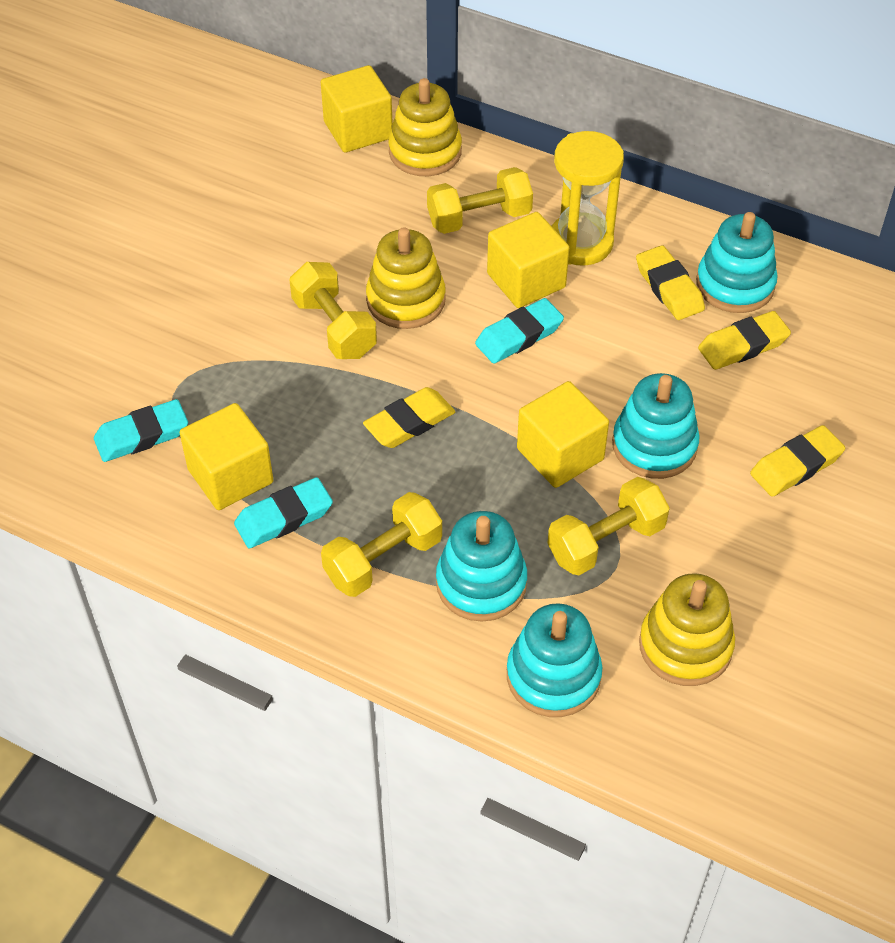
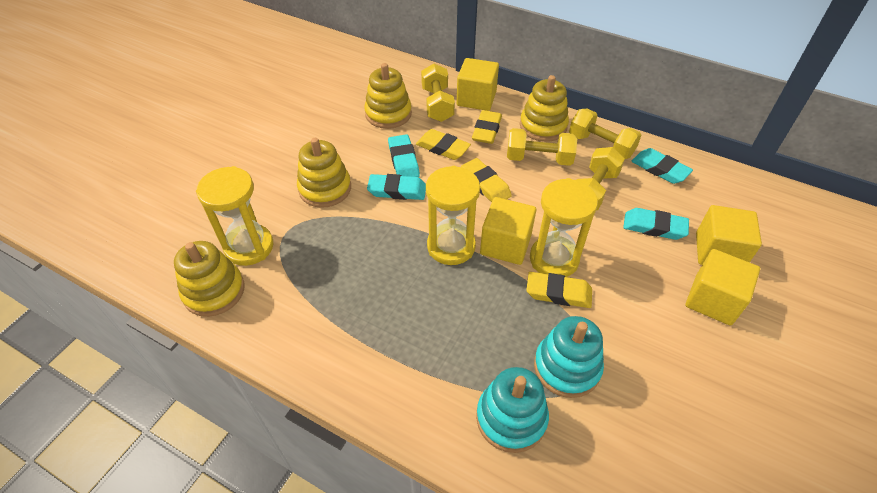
turquoise eraser: 3 -> 4
turquoise stacking toy: 4 -> 2
yellow hourglass: 1 -> 3
yellow stacking toy: 3 -> 4

